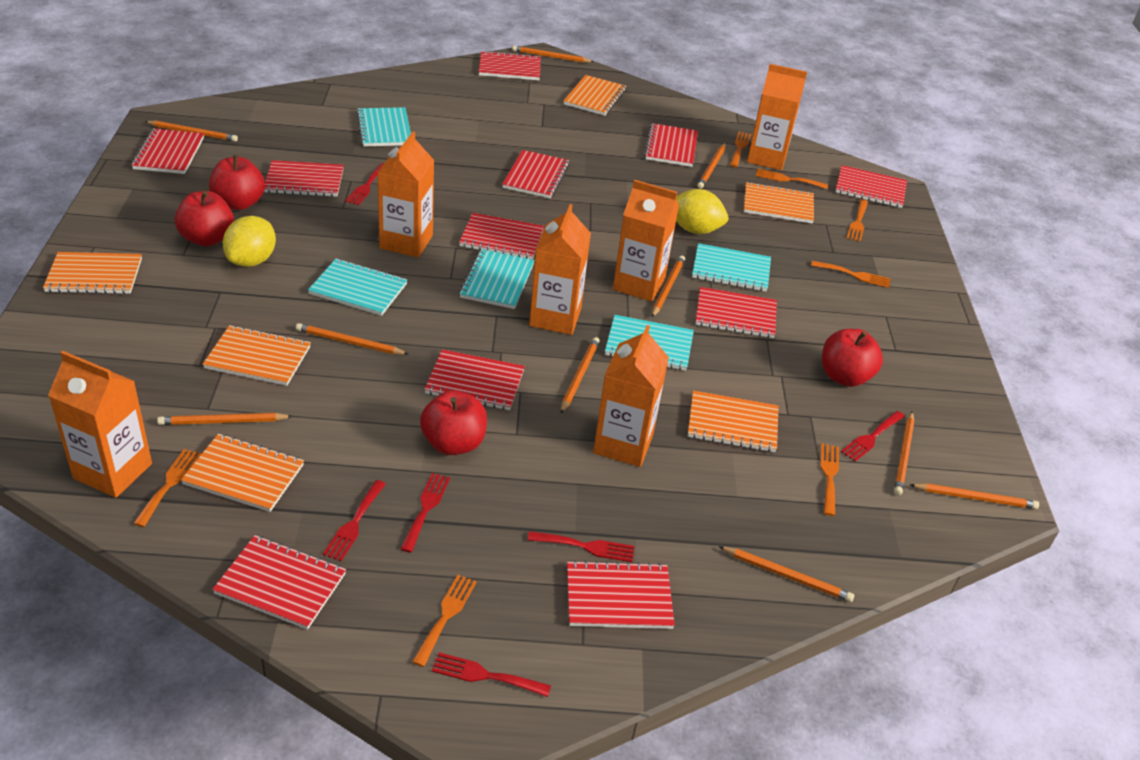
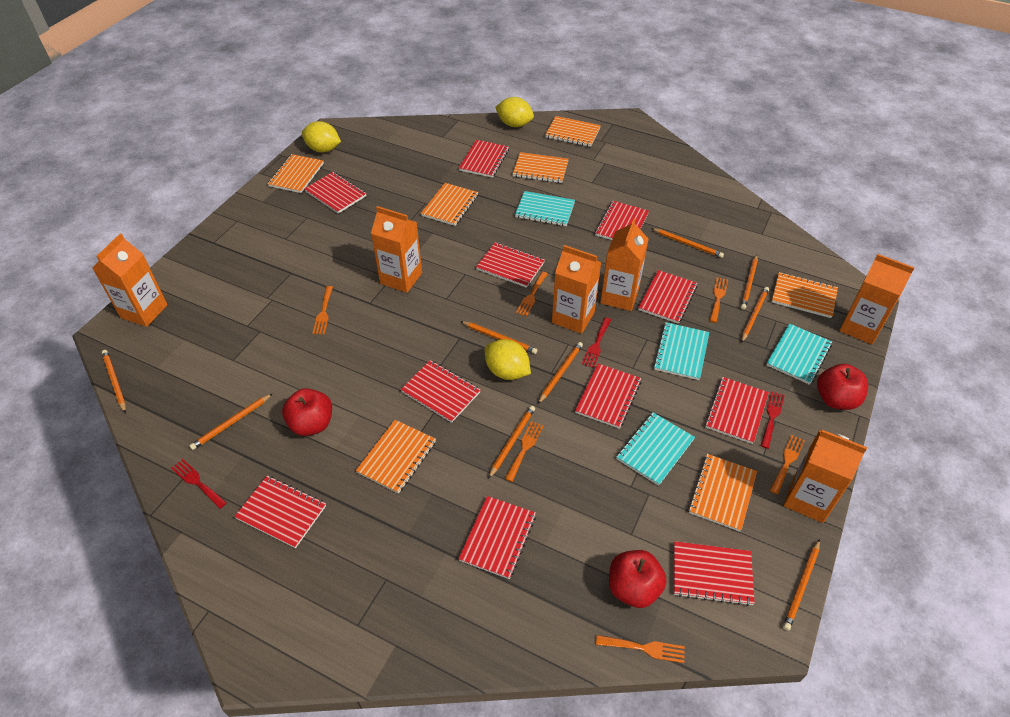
orange fork: 7 -> 6
orange notebook: 6 -> 7
orange pencil: 10 -> 9
red apple: 4 -> 3
red fork: 6 -> 3
turquoise notebook: 5 -> 4
yellow lemon: 2 -> 3

